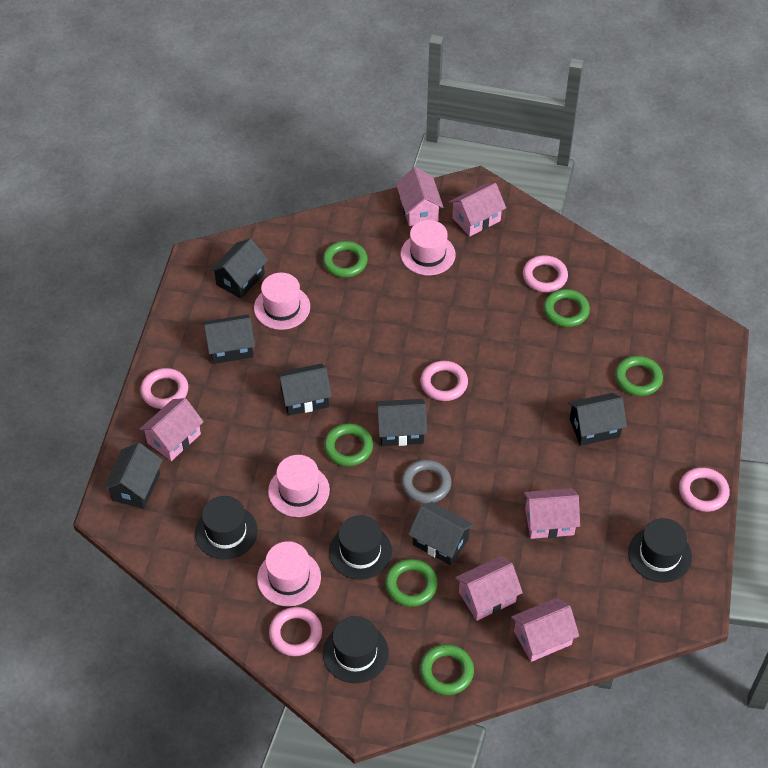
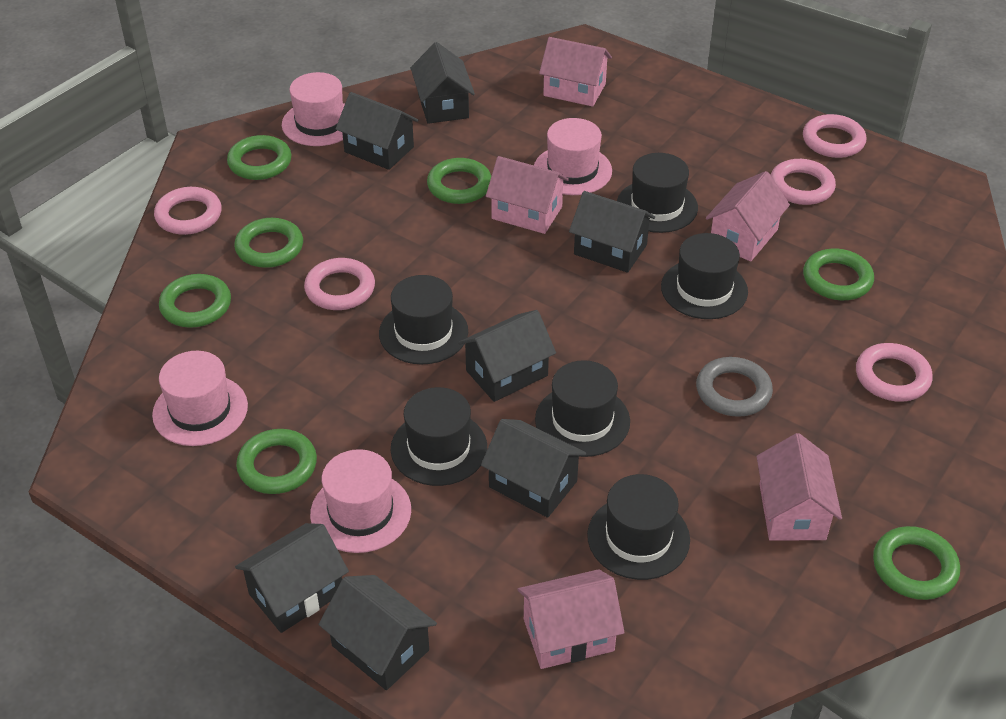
black hat: 4 -> 6
green ring: 6 -> 7
pink house: 6 -> 5

